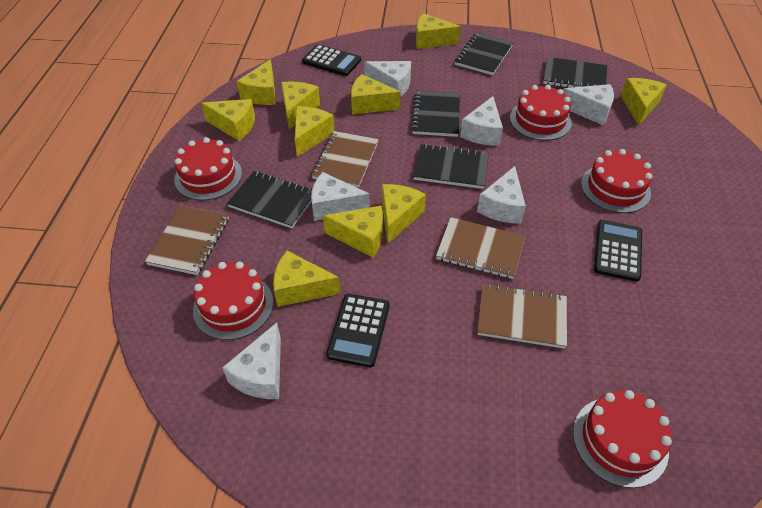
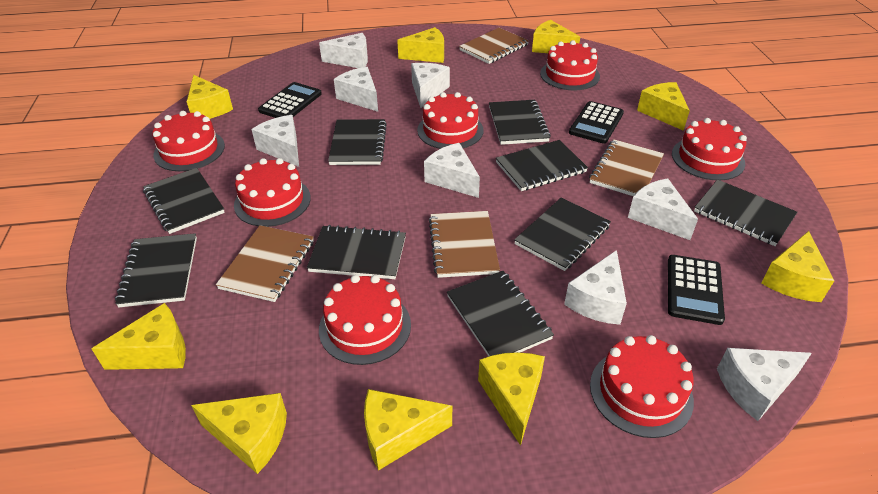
black notebook: 5 -> 9
red cake: 5 -> 7
white cheese: 6 -> 8
yellow cheese: 10 -> 9

